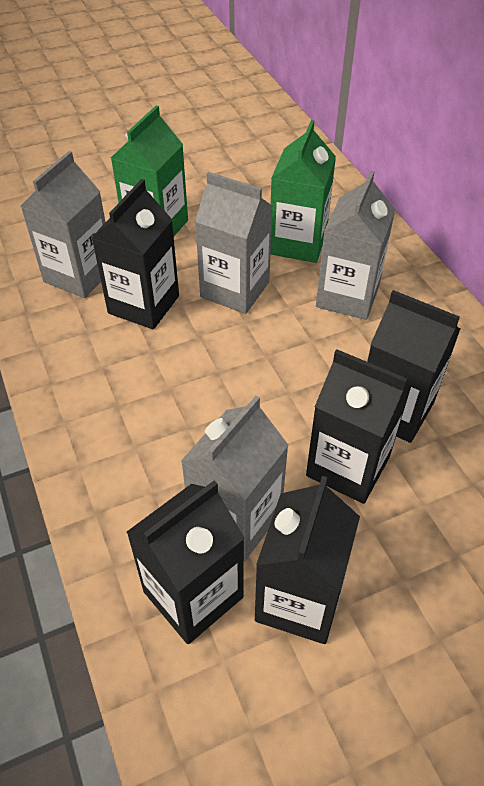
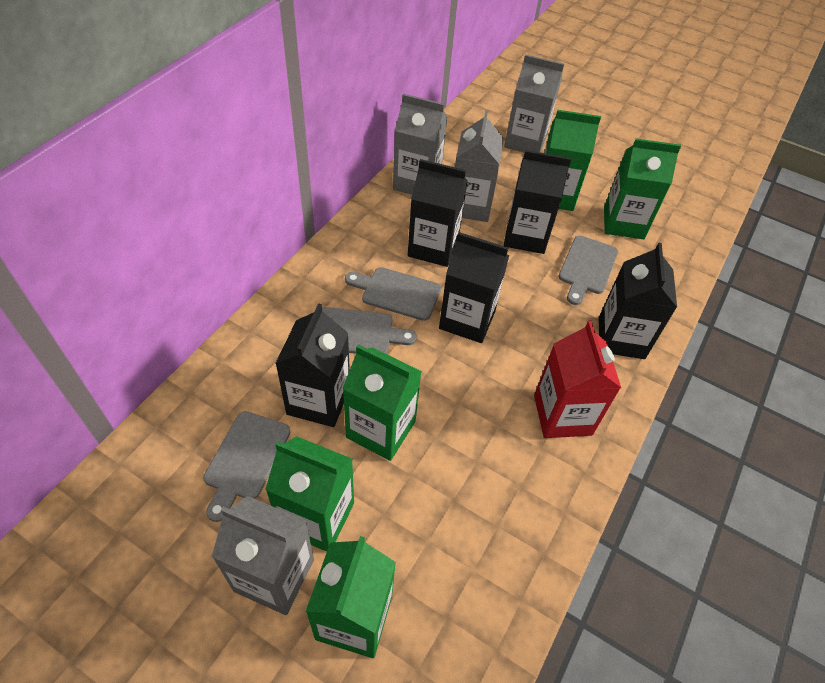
green carton: 2 -> 5
grey cutting board: 0 -> 4
red carton: 0 -> 1

